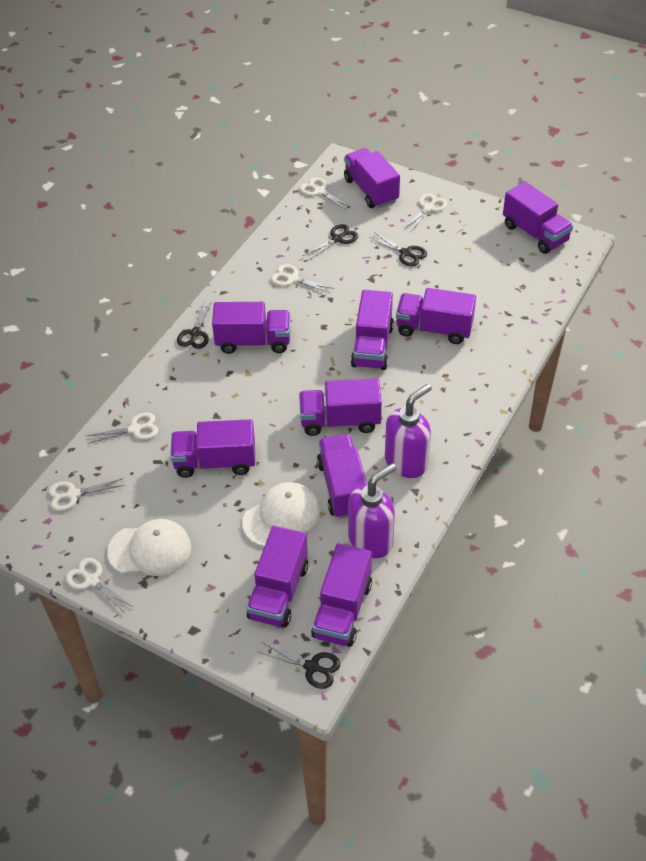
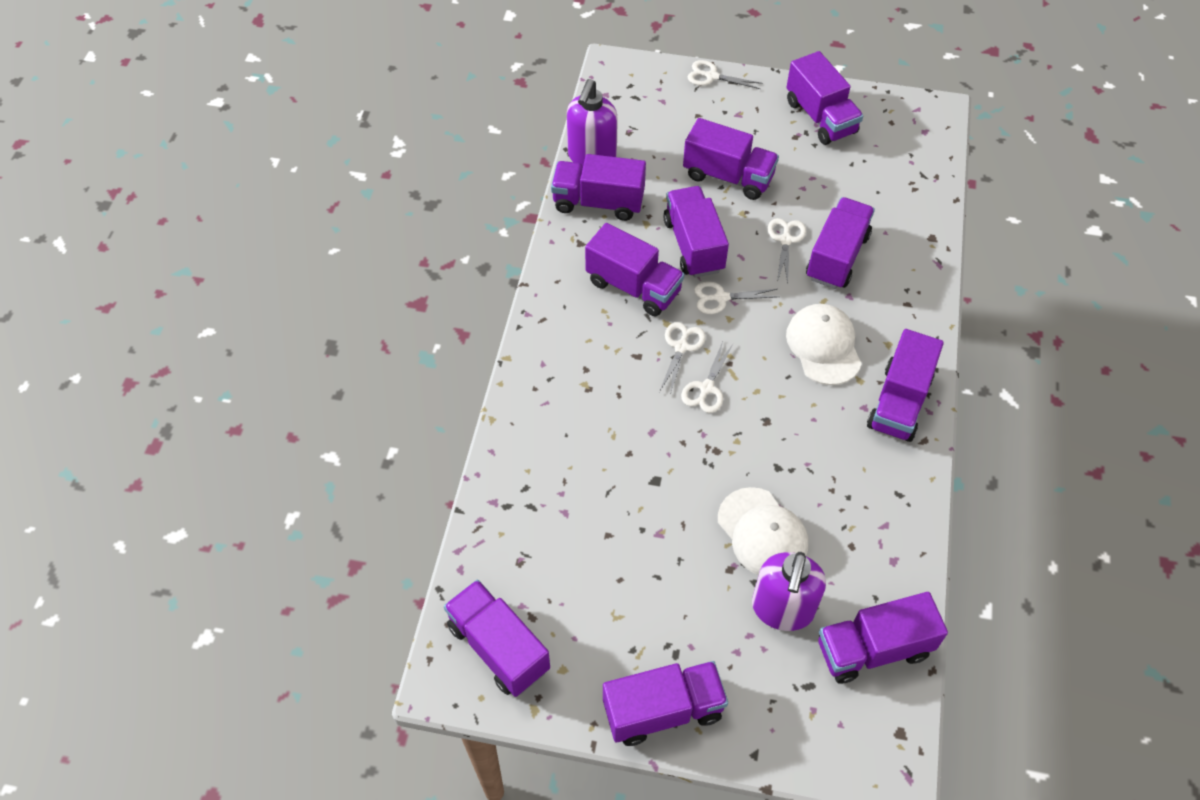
black scissors: 4 -> 0
white scissors: 6 -> 5

